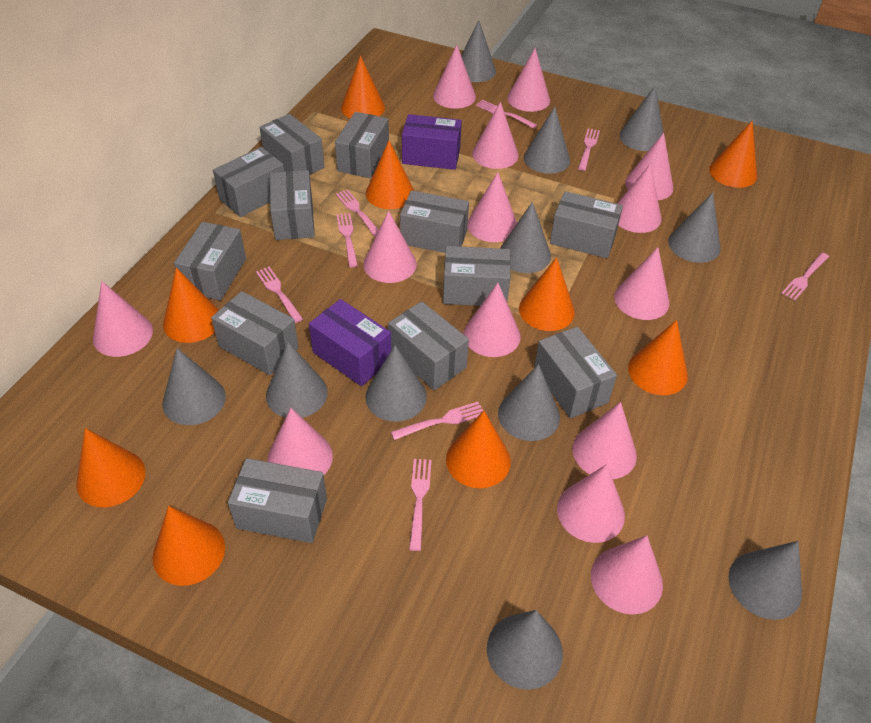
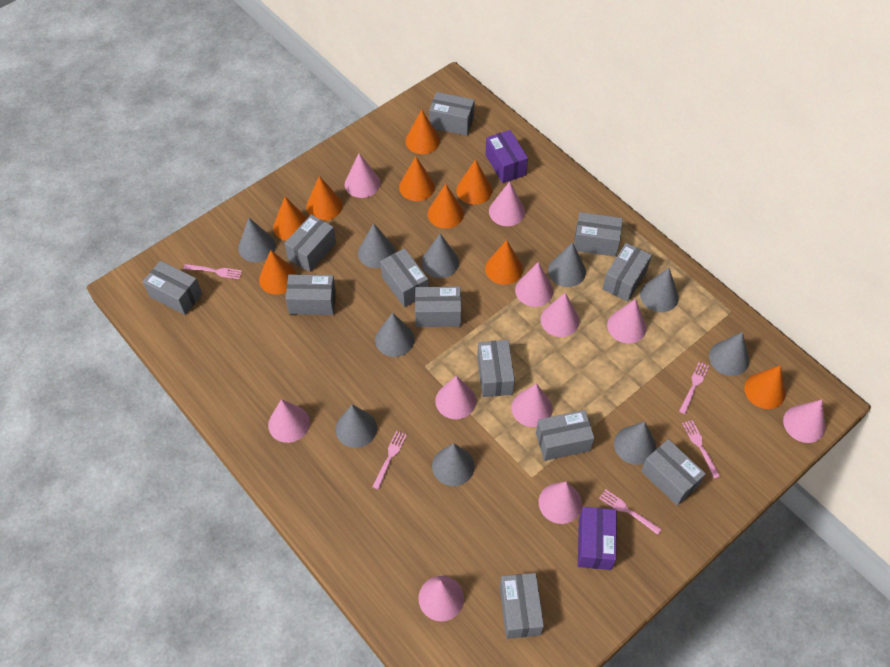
grey cone: 11 -> 10
pink cone: 14 -> 11
pink fork: 8 -> 5

